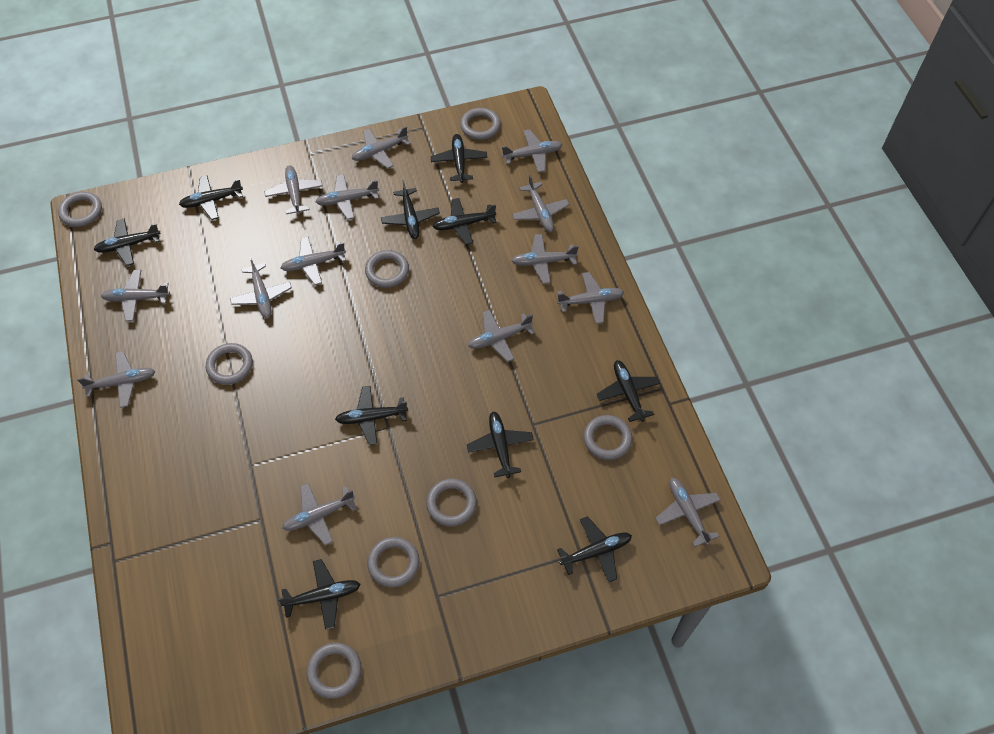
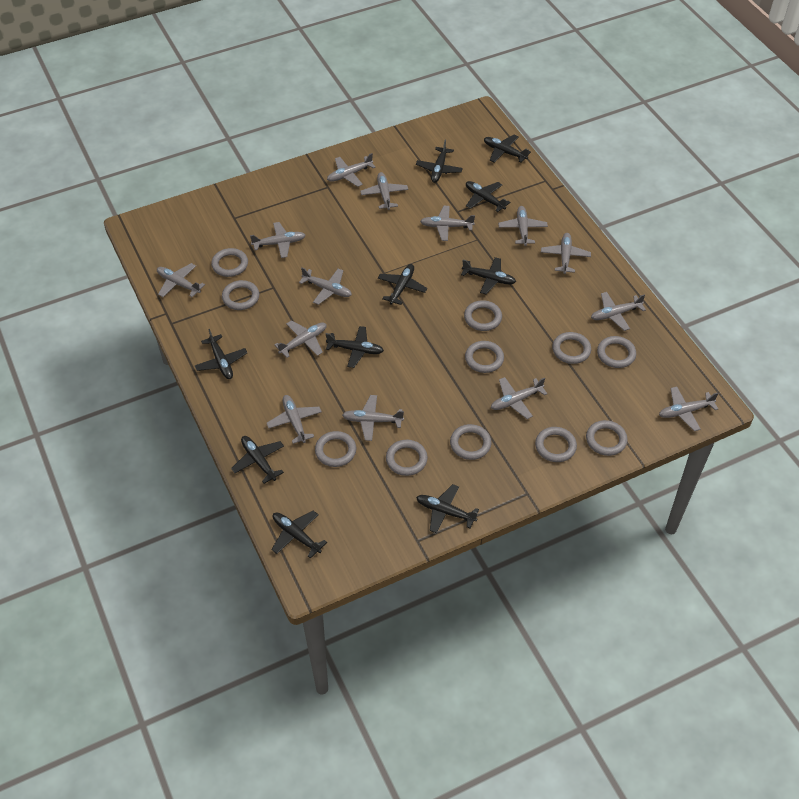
grey ring: 8 -> 11

